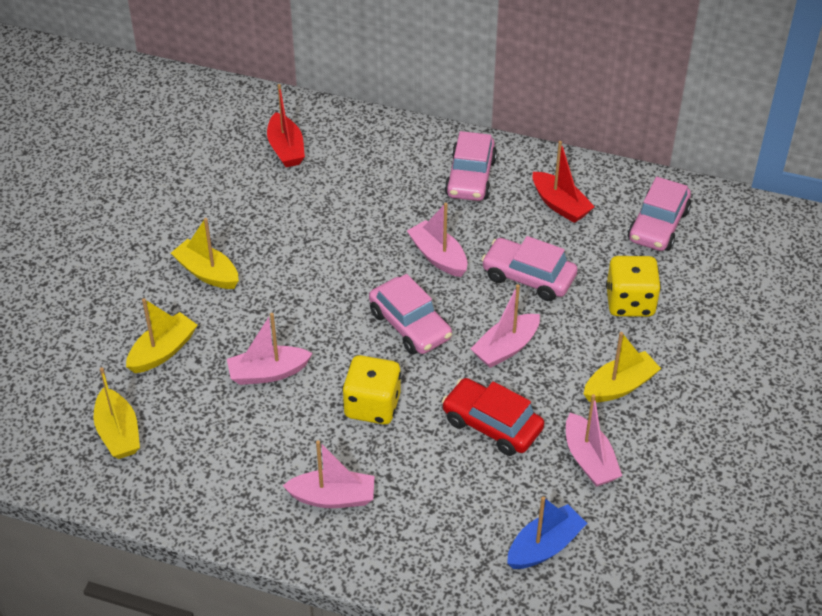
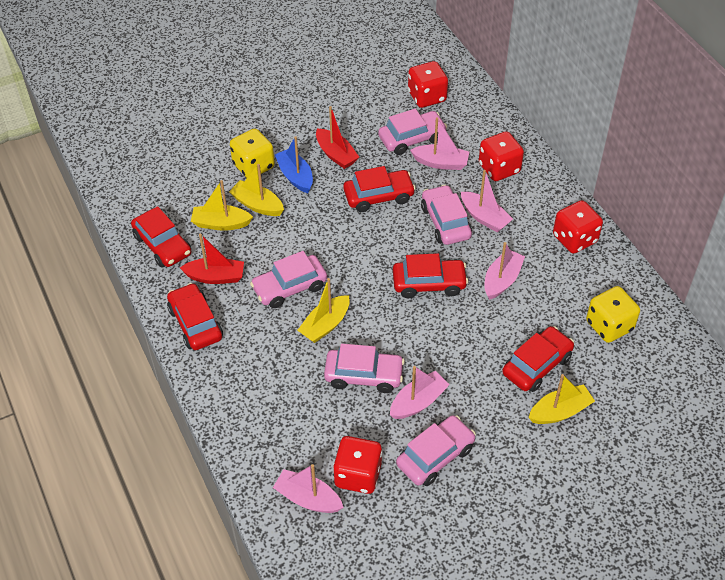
pink car: 4 -> 5
red car: 1 -> 5
red dice: 0 -> 4

